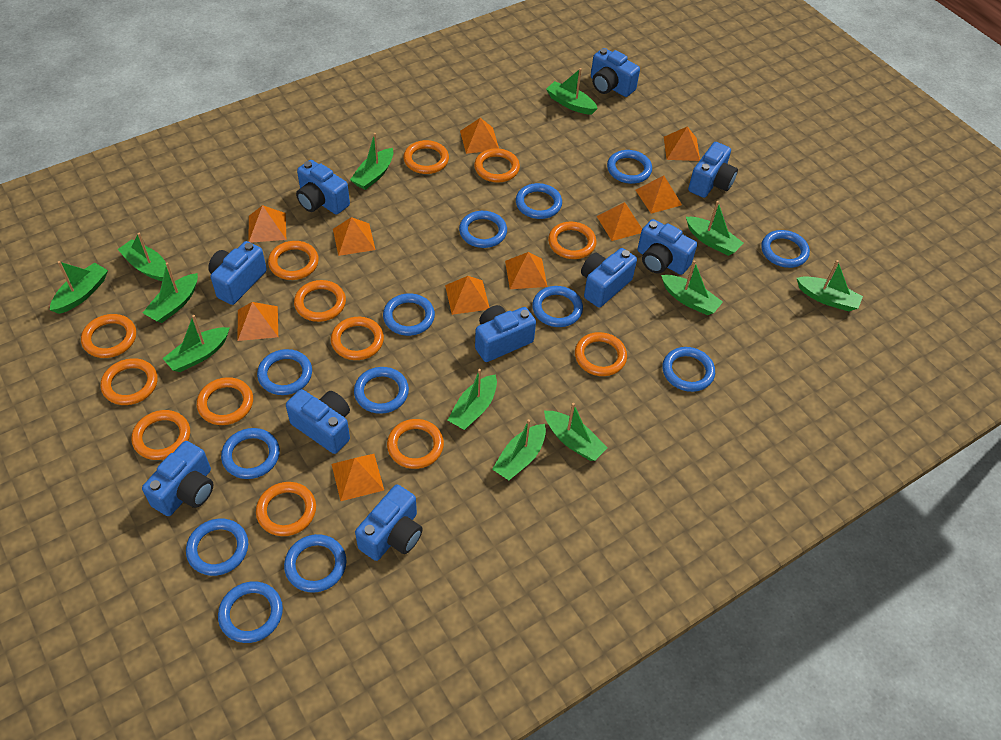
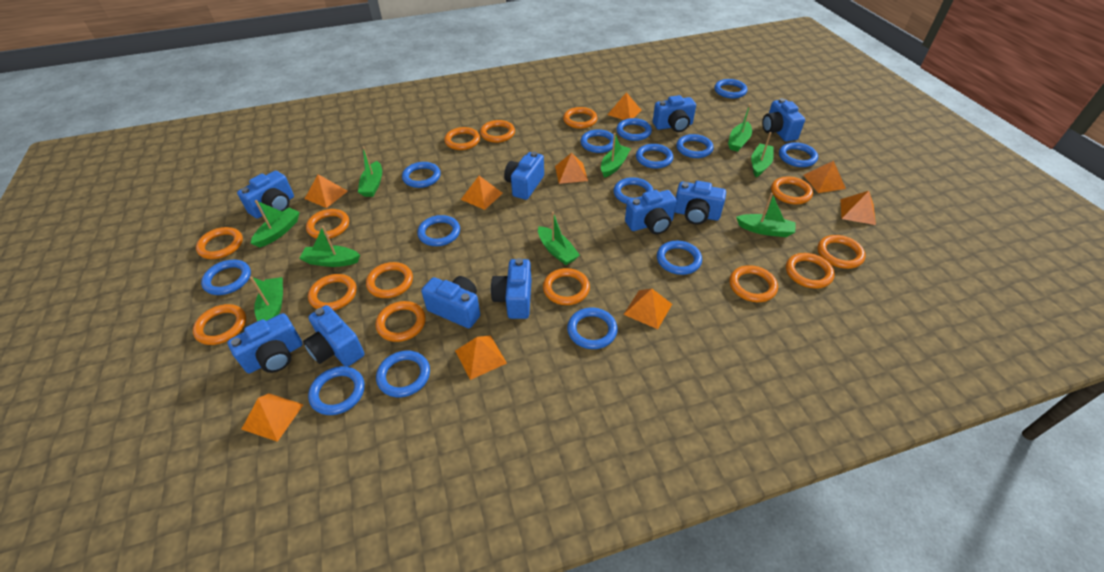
blue ring: 13 -> 14
green boat: 12 -> 9
orange pyramid: 10 -> 9
orange ring: 13 -> 14

